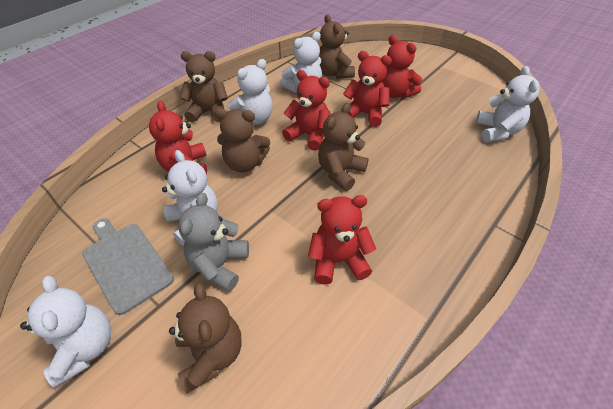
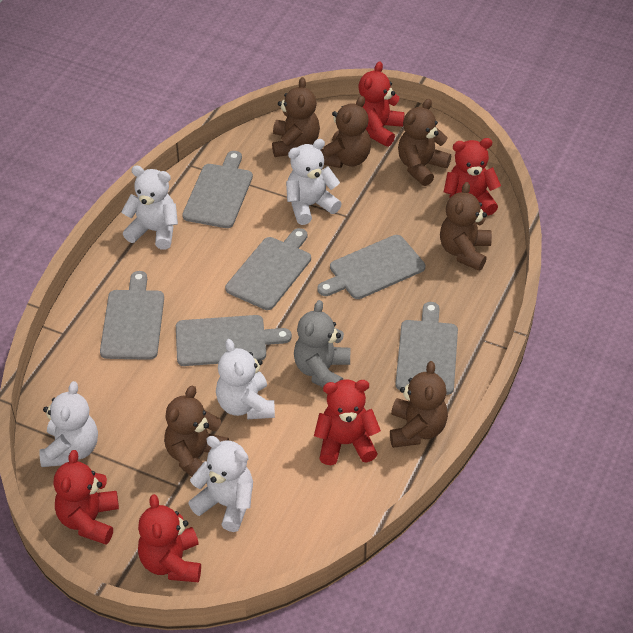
brown teddy bear: 5 -> 6
grey cutting board: 1 -> 6

